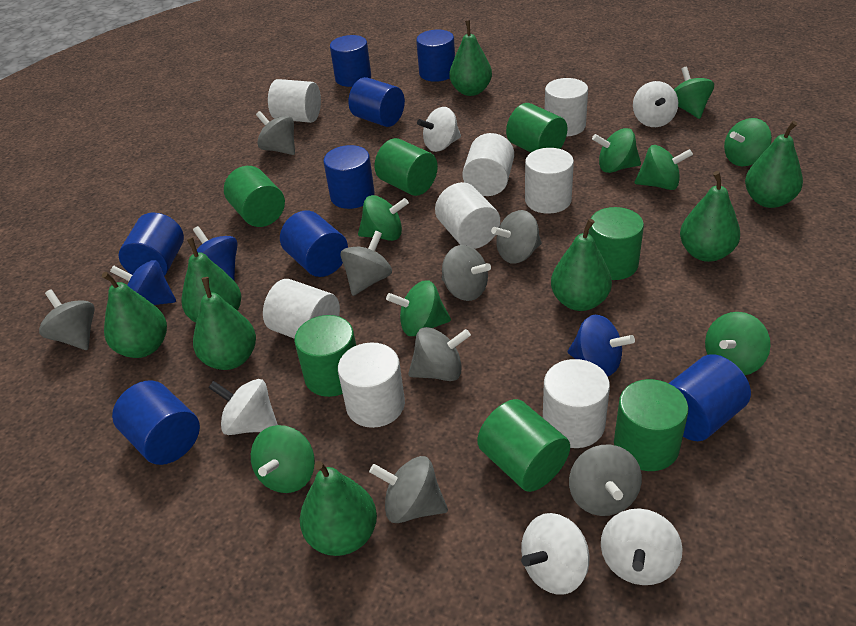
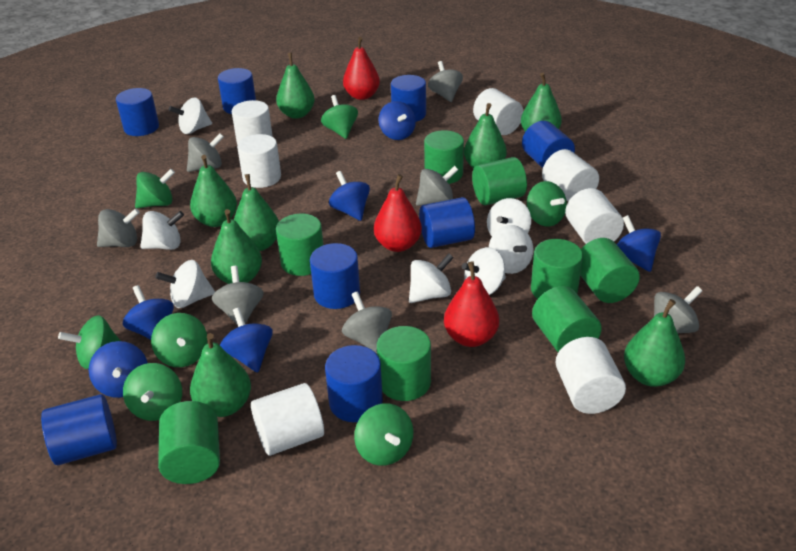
blue spinning top: 3 -> 6
green cylinder: 7 -> 8
green spinning top: 8 -> 7
grey spinning top: 8 -> 7
red pear: 0 -> 3
white cylinder: 8 -> 7
white spinning top: 5 -> 7

